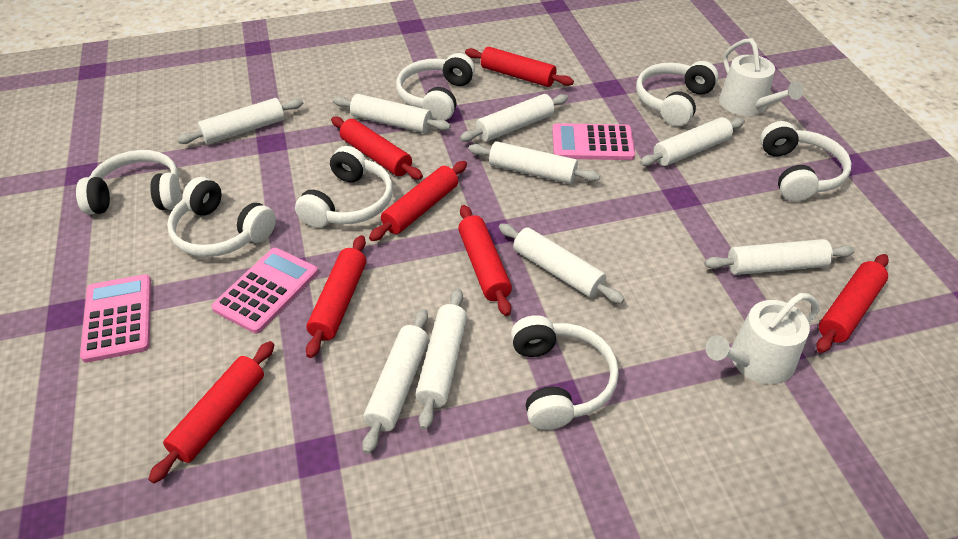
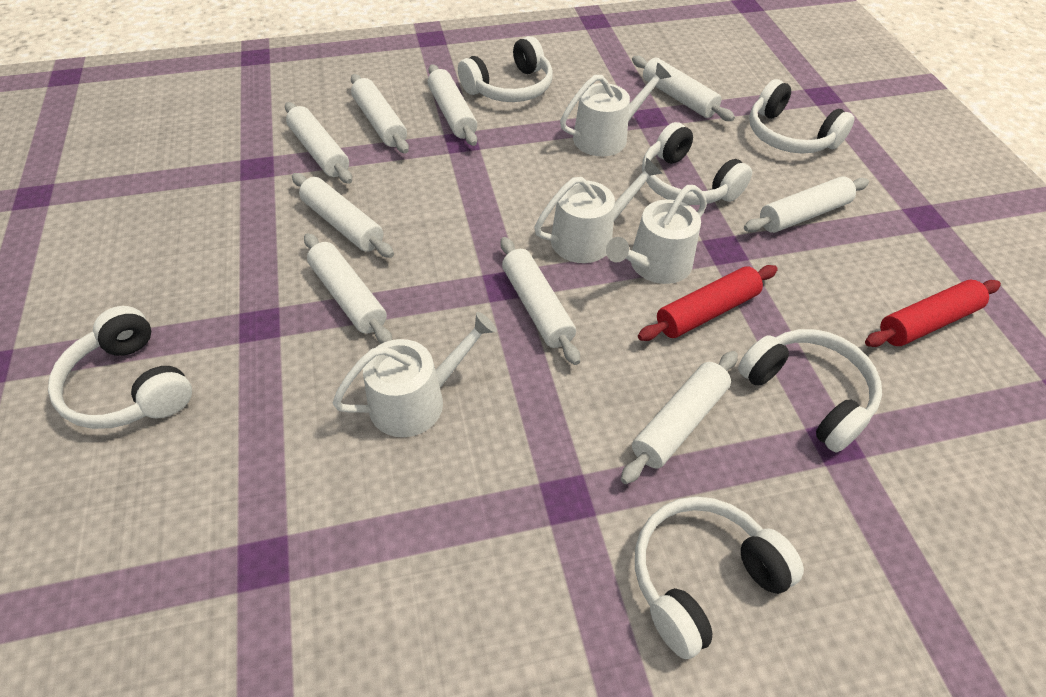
pink calculator: 3 -> 0
red rolling pin: 7 -> 2
white headphones: 7 -> 6
white watering can: 2 -> 4

